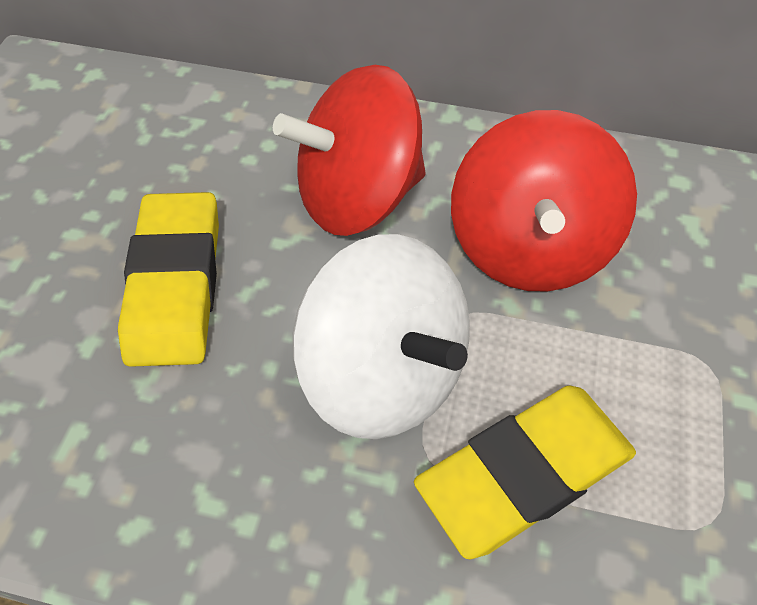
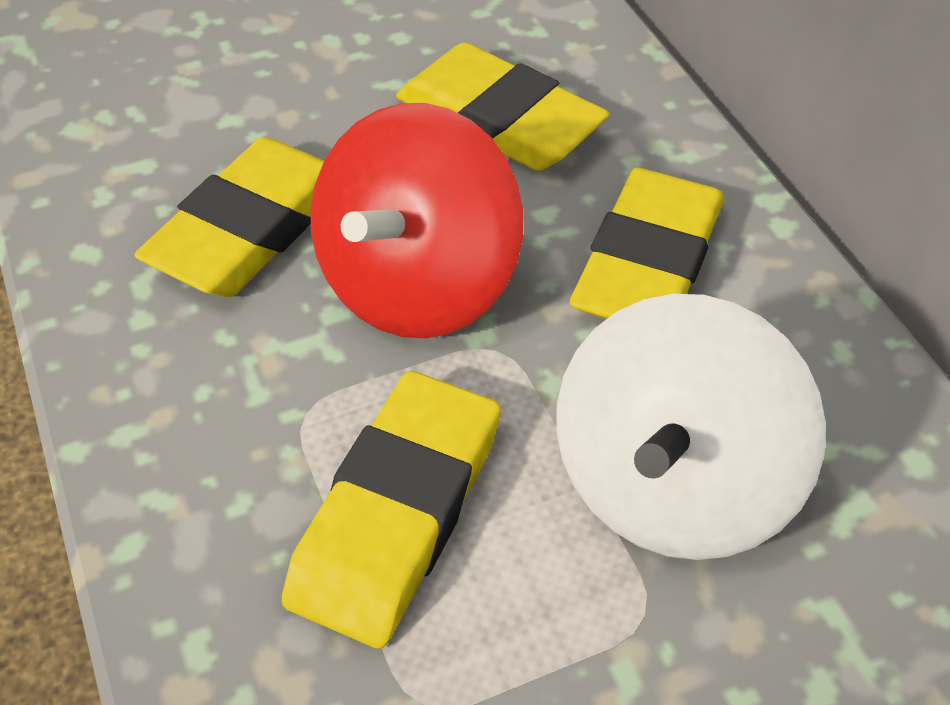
red spinning top: 2 -> 1
yellow eraser: 2 -> 4

